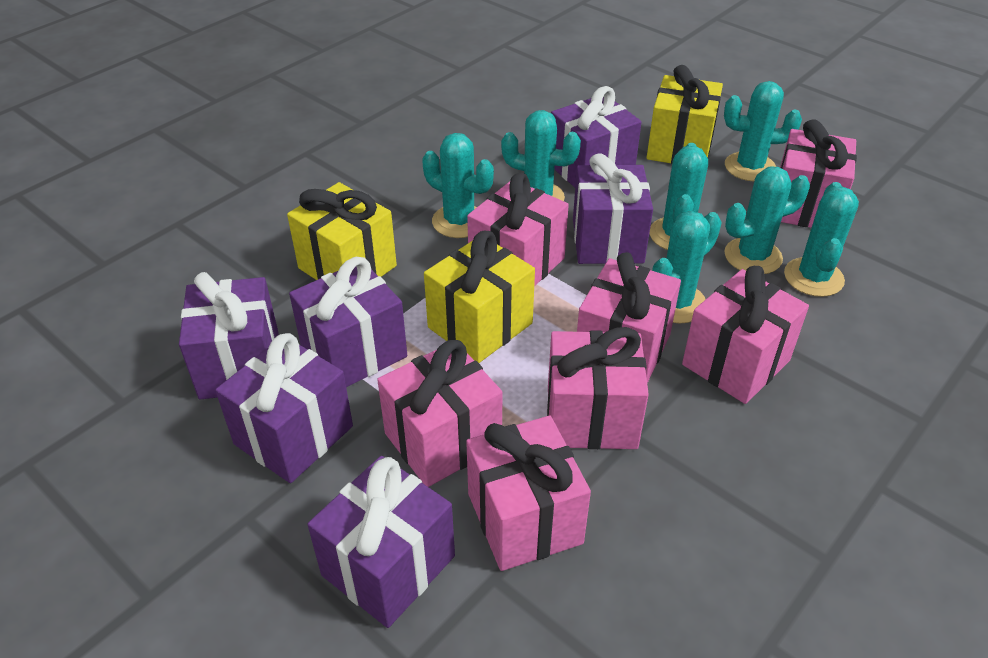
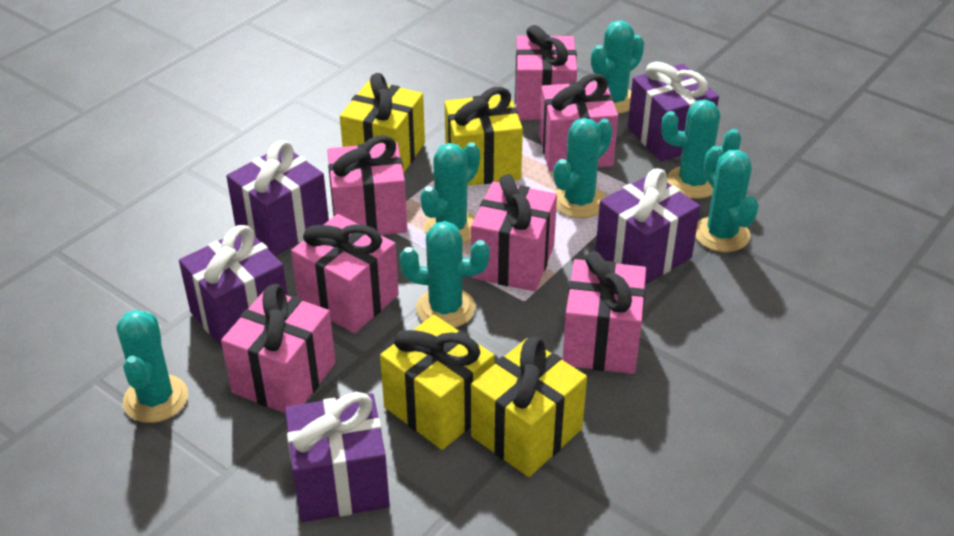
purple gift: 6 -> 5
yellow gift: 3 -> 4

